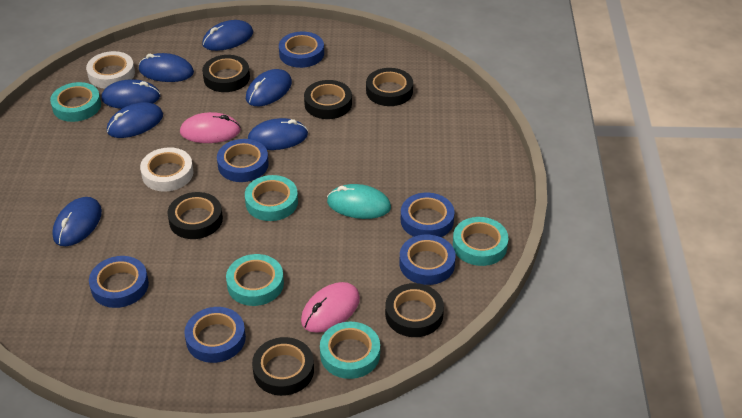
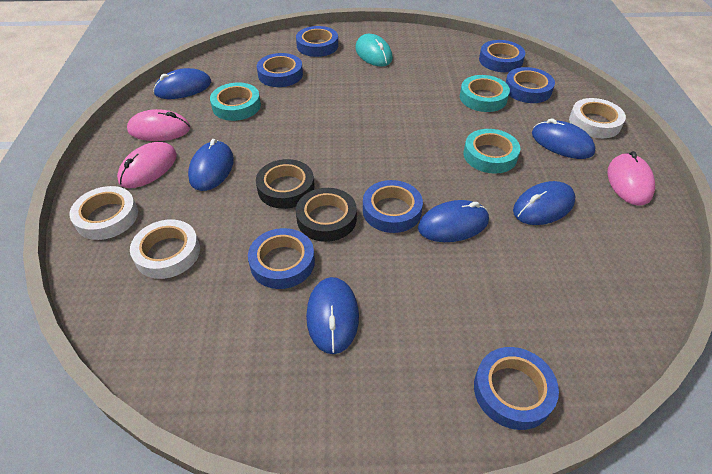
black tape: 6 -> 2
blue mouse: 7 -> 6
blue tape: 6 -> 7
pink mouse: 2 -> 3
turquoise tape: 5 -> 3
white tape: 2 -> 3

